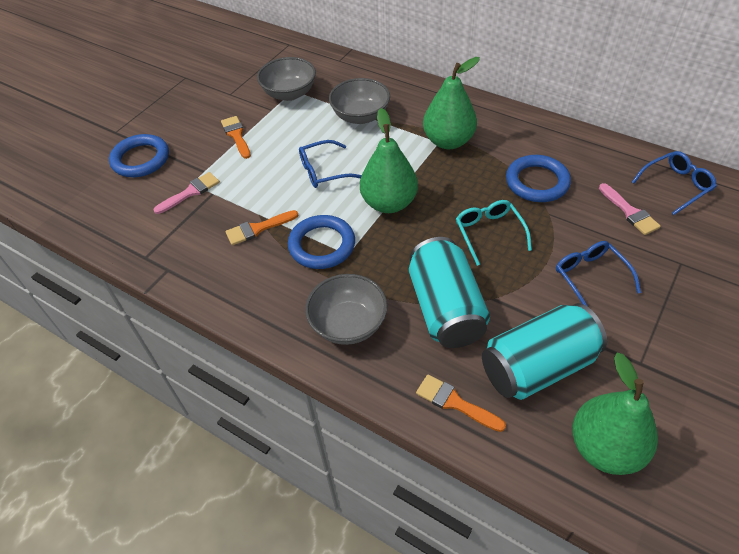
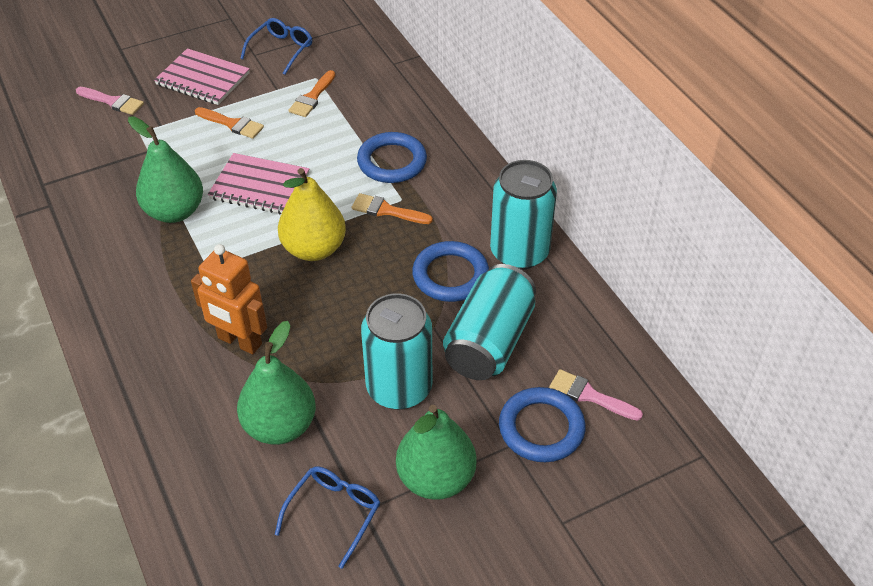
blue glasses: 3 -> 2
grey bowl: 3 -> 0
orange robot: 0 -> 1
pink notebook: 0 -> 2
turquoise can: 2 -> 3
turquoise glasses: 1 -> 0
yellow pear: 0 -> 1

